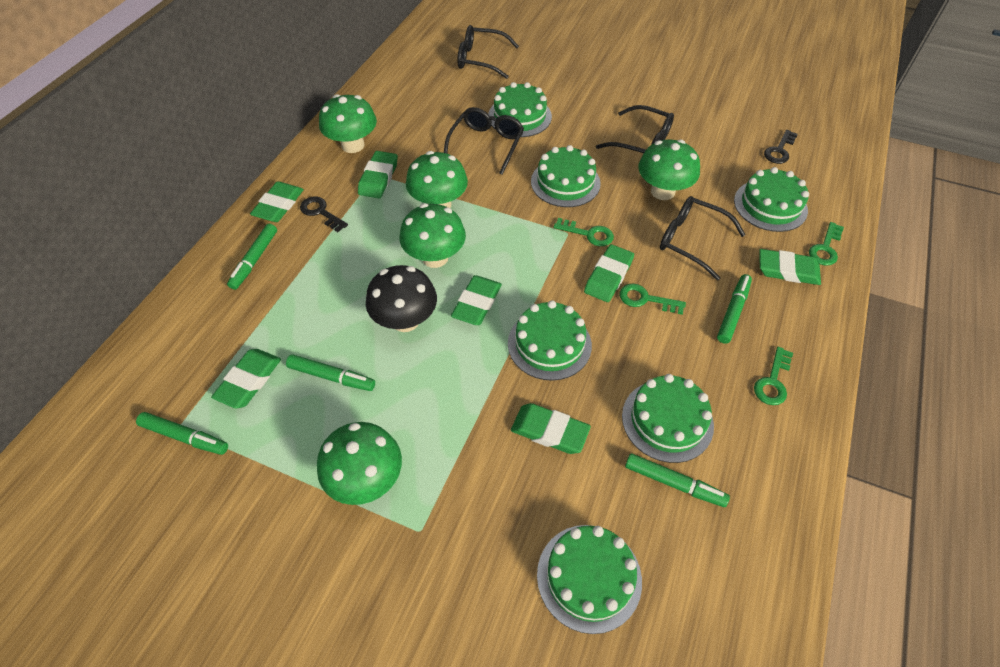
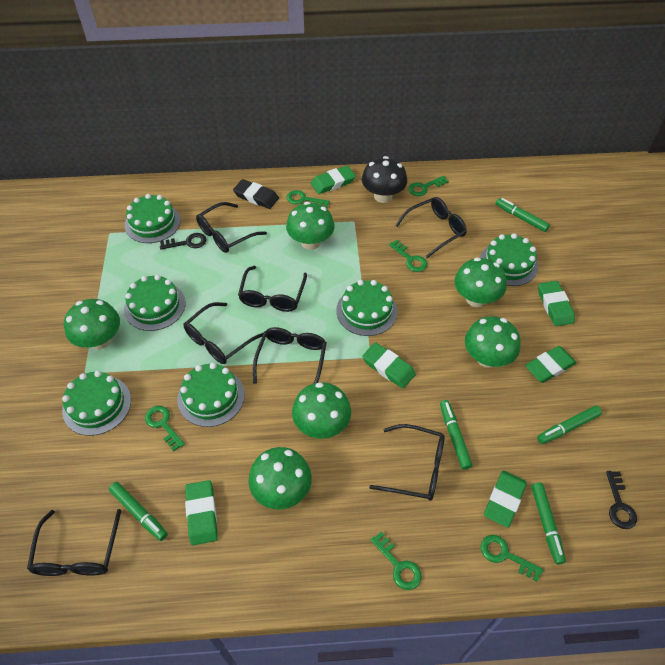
black eraser: 0 -> 1
black glasses: 4 -> 7
green eraser: 7 -> 6
green key: 4 -> 6
green mushroom: 5 -> 6

